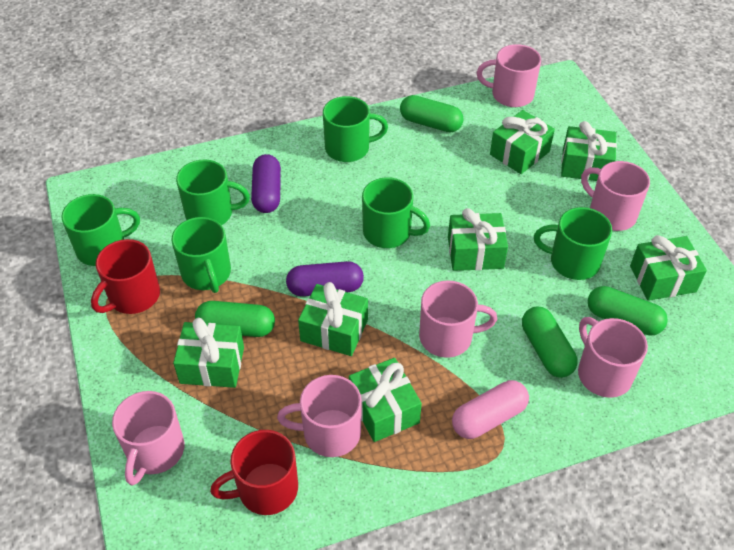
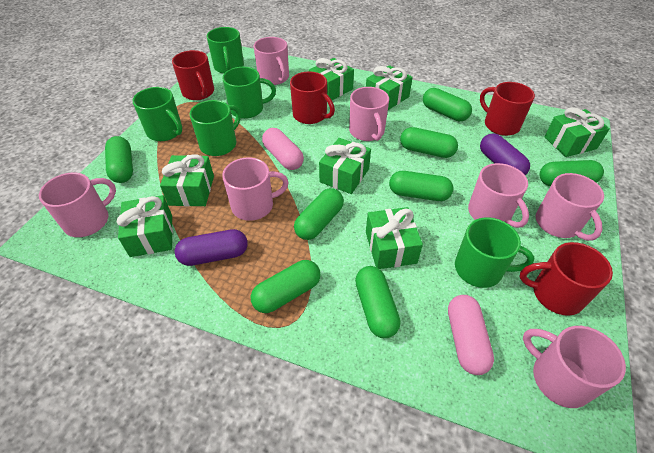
green capsule: 4 -> 8
green mug: 6 -> 5
pink capsule: 1 -> 2
pink mug: 6 -> 7
red mug: 2 -> 4

